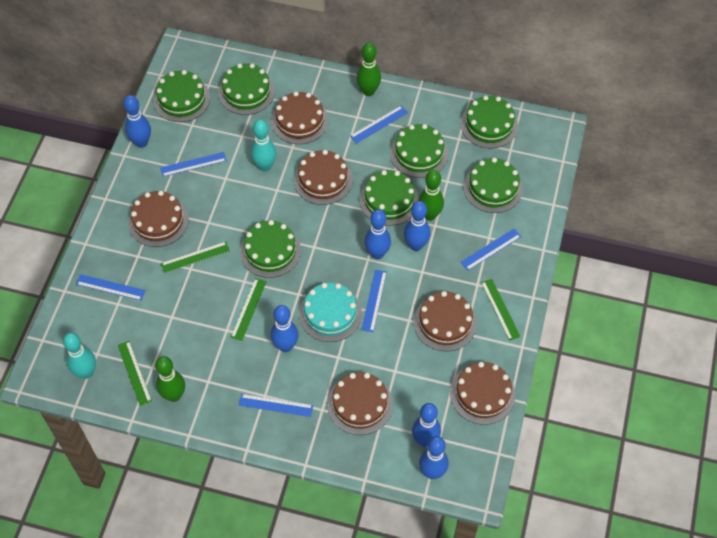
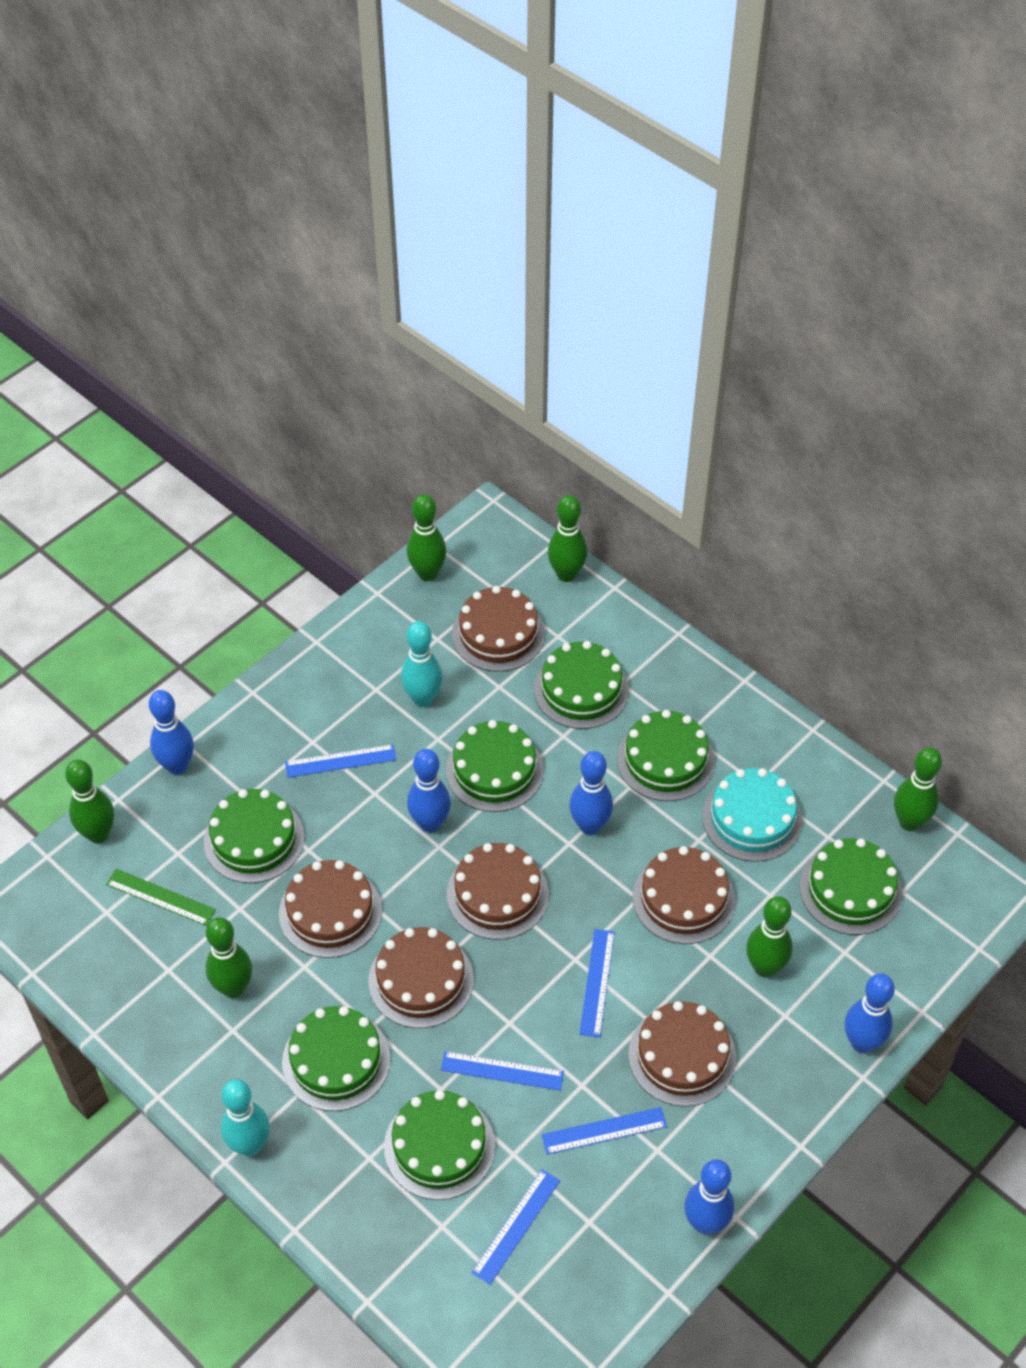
blue bowling pin: 6 -> 5
blue ruler: 6 -> 5
green bowling pin: 3 -> 6
green ruler: 4 -> 1

